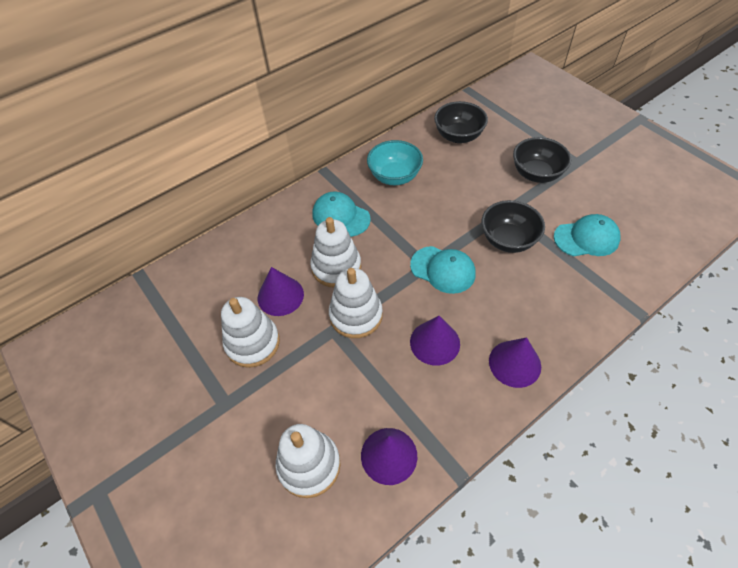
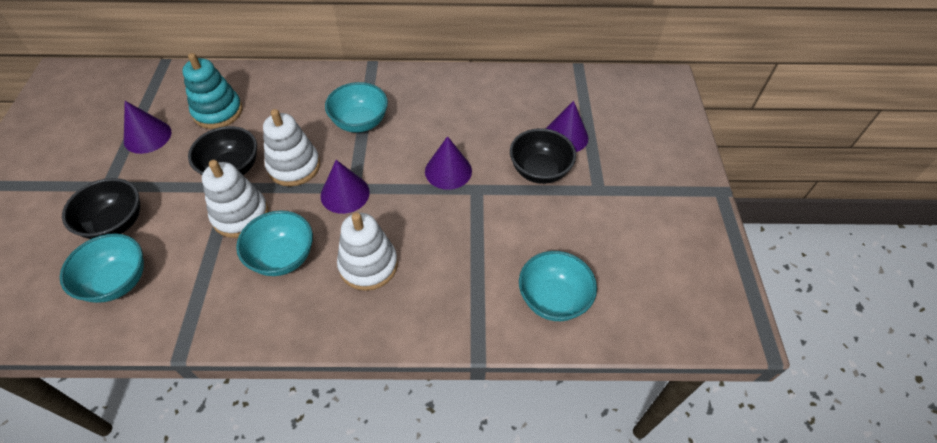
turquoise bowl: 1 -> 4
turquoise cap: 3 -> 0
turquoise stacking toy: 0 -> 1
white stacking toy: 4 -> 3

